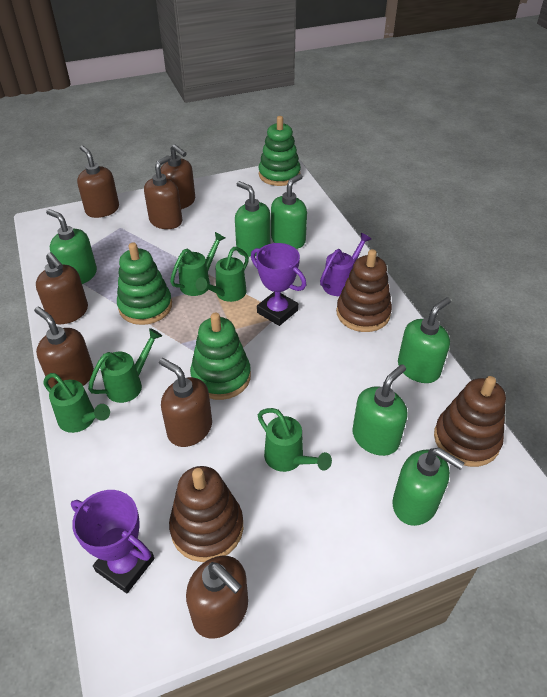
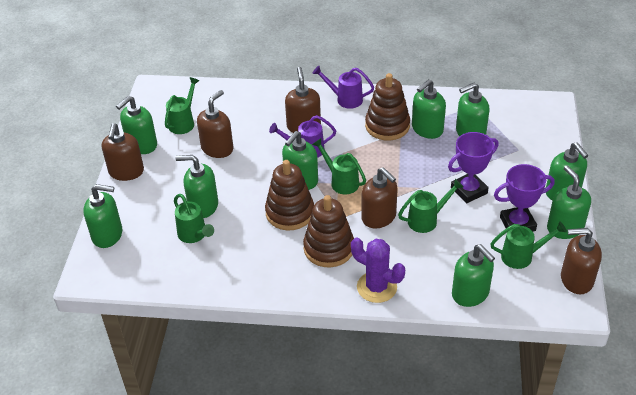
brown soap dispenser: 7 -> 5
green soap dispenser: 6 -> 9
green stacking toy: 3 -> 0
purple cactus: 0 -> 1
purple watering can: 1 -> 2

